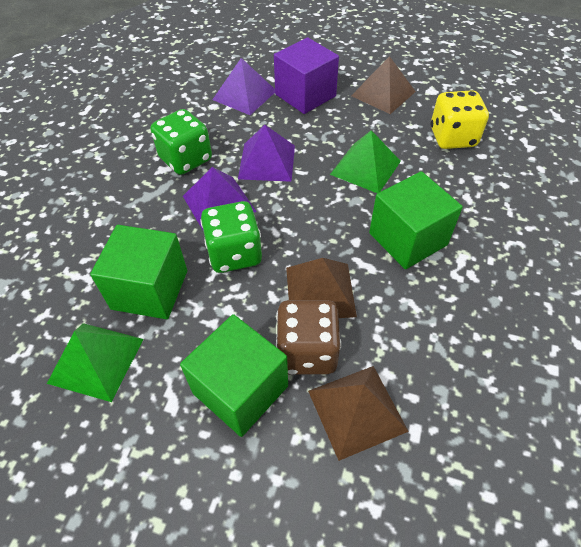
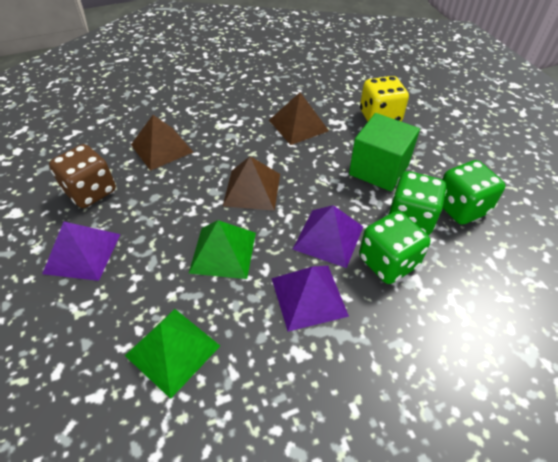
green cube: 3 -> 1
green dice: 2 -> 3
purple cube: 1 -> 0

